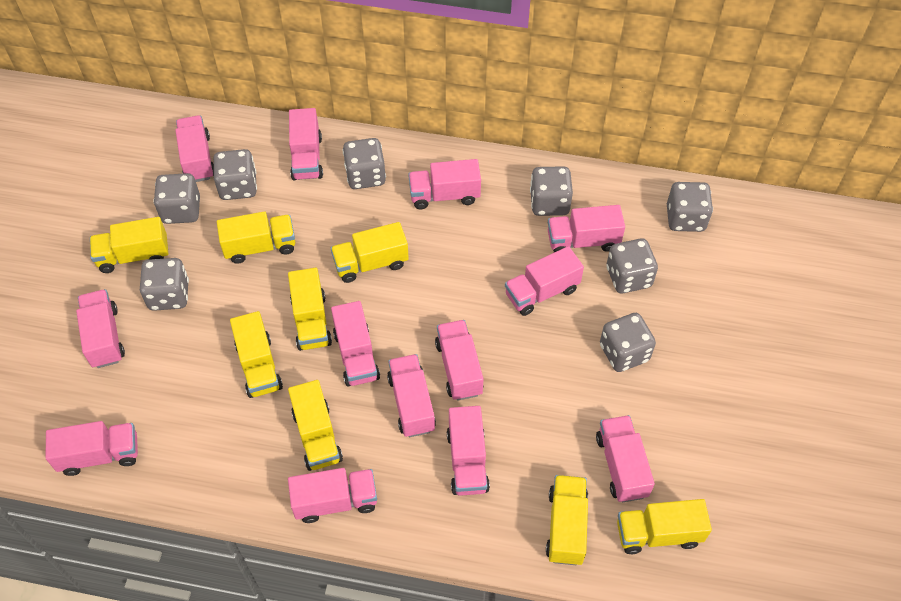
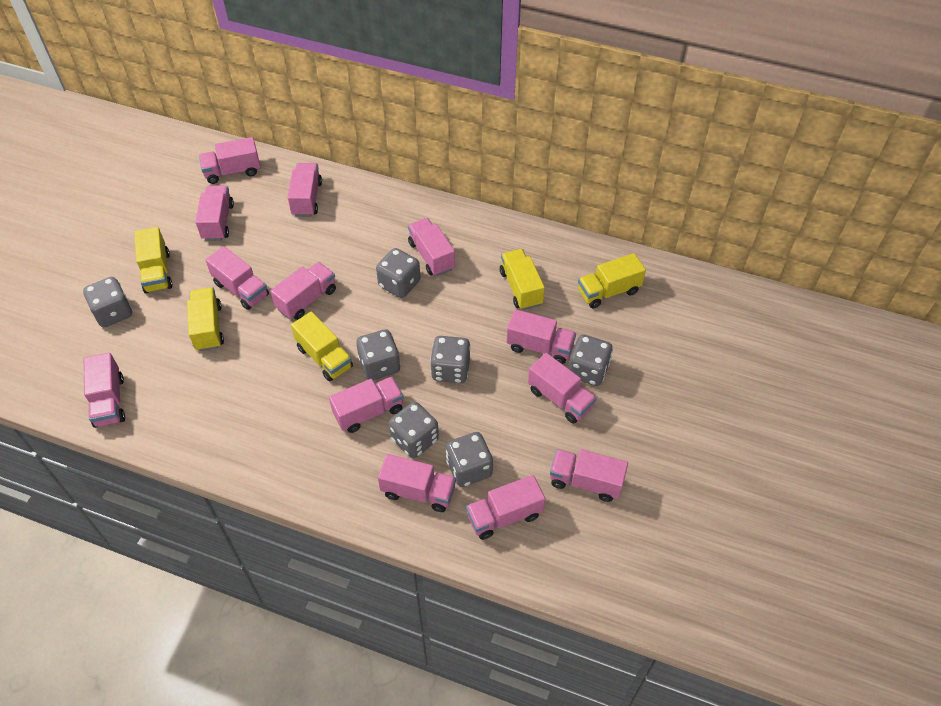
grey dice: 8 -> 7
yellow truck: 8 -> 5

